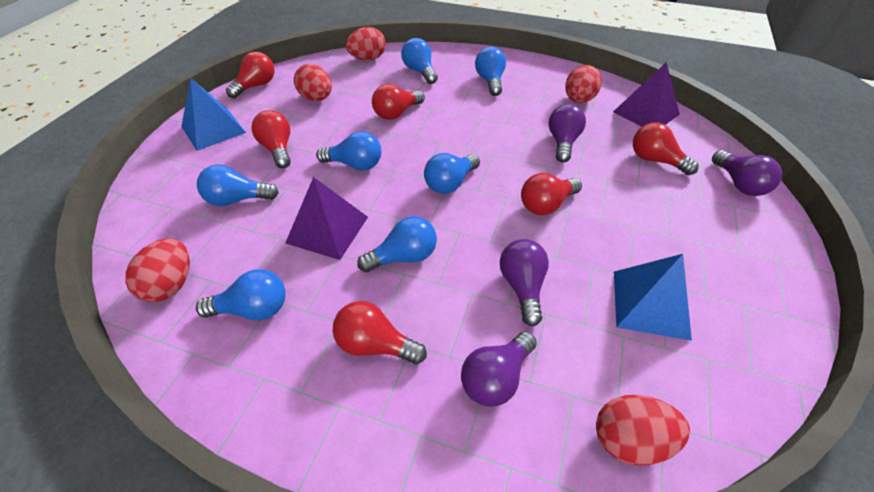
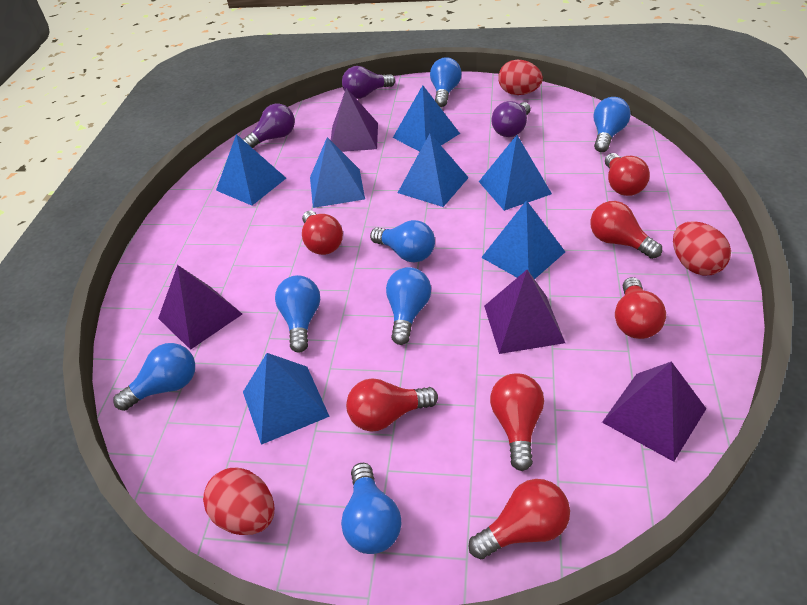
blue pyramid: 2 -> 7
purple light bulb: 4 -> 3
purple pyramid: 2 -> 4
red egg: 5 -> 3
red light bulb: 6 -> 7

